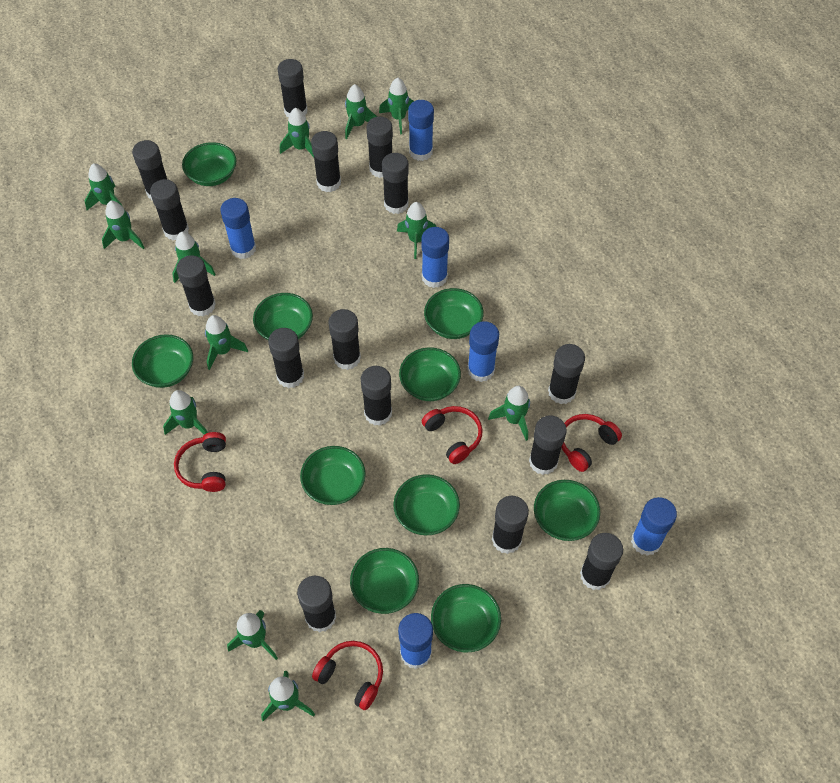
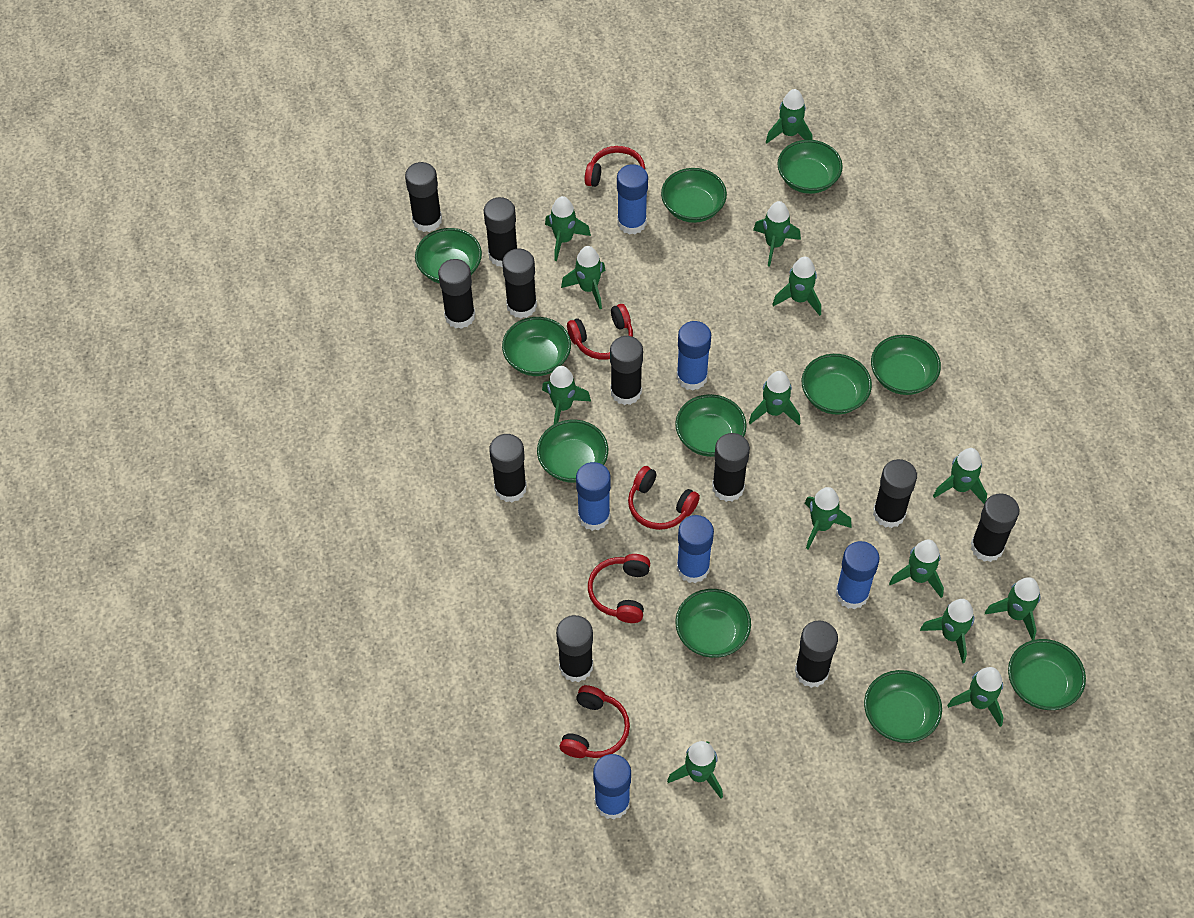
black glue stick: 15 -> 11
green bowl: 10 -> 11
green rocket: 12 -> 14
red headphones: 4 -> 5

